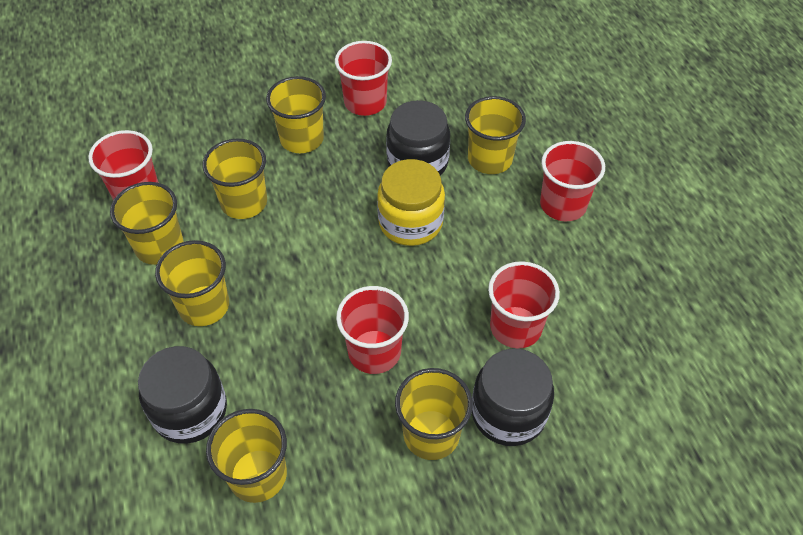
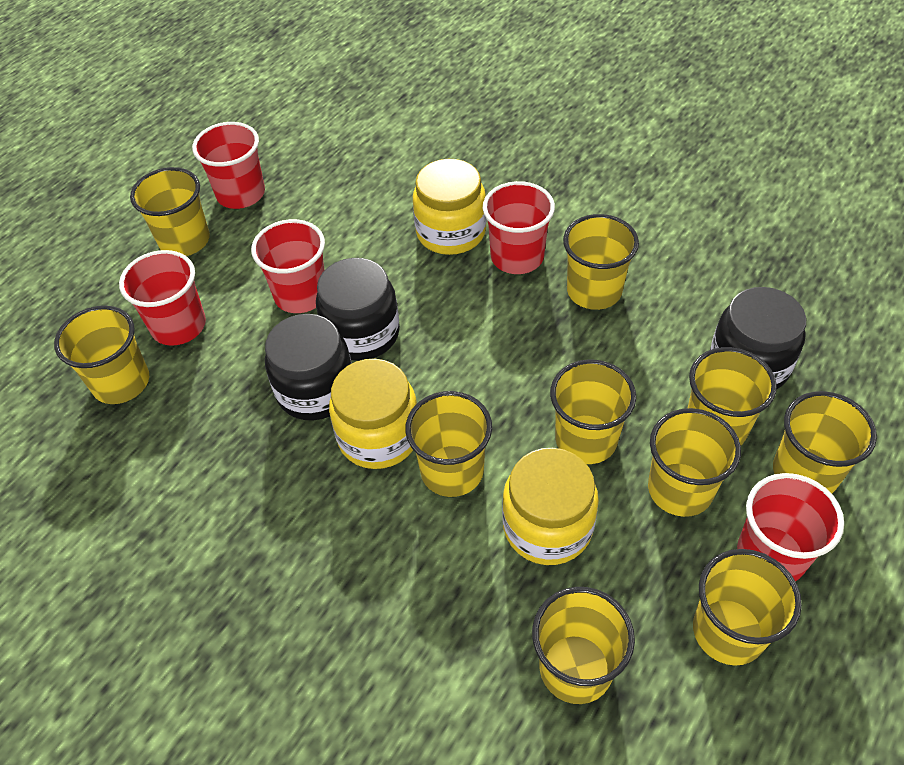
yellow cup: 7 -> 10
yellow jar: 1 -> 3

